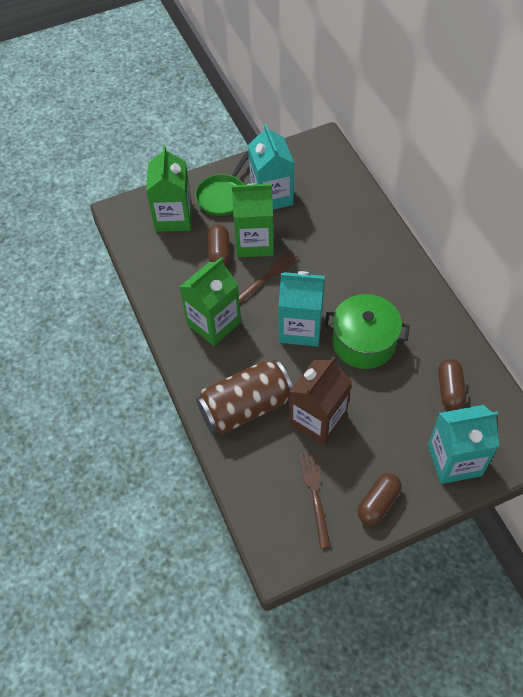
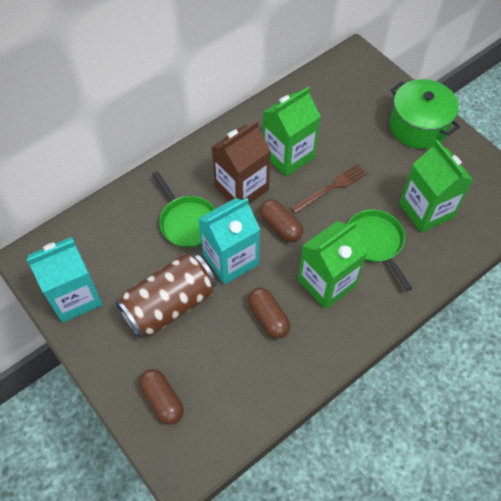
brown fork: 2 -> 1
green pan: 1 -> 2
turquoise carton: 3 -> 2

